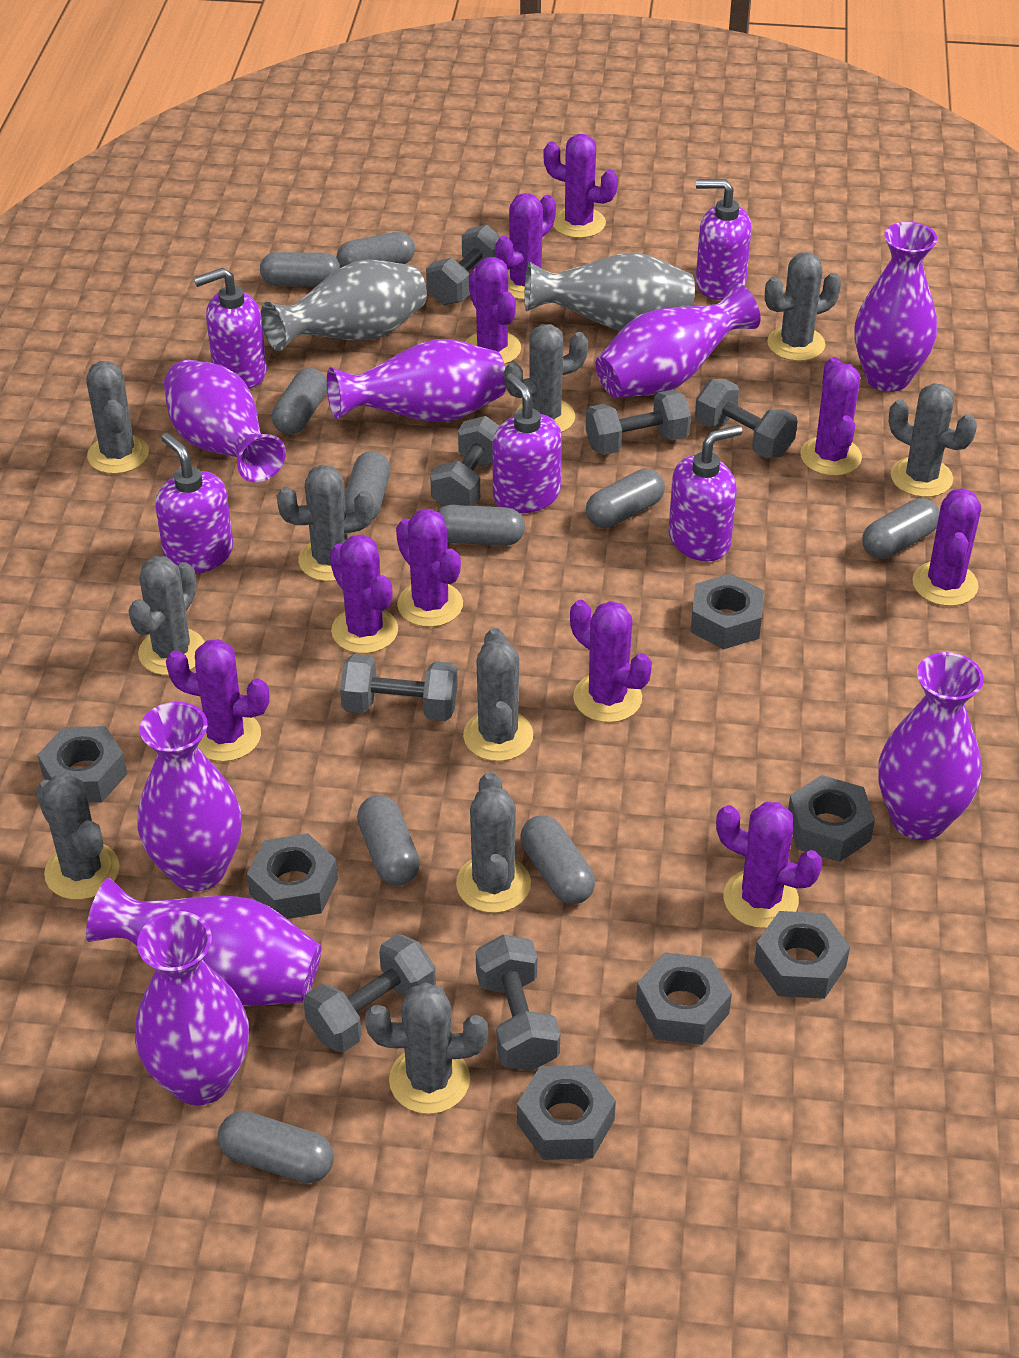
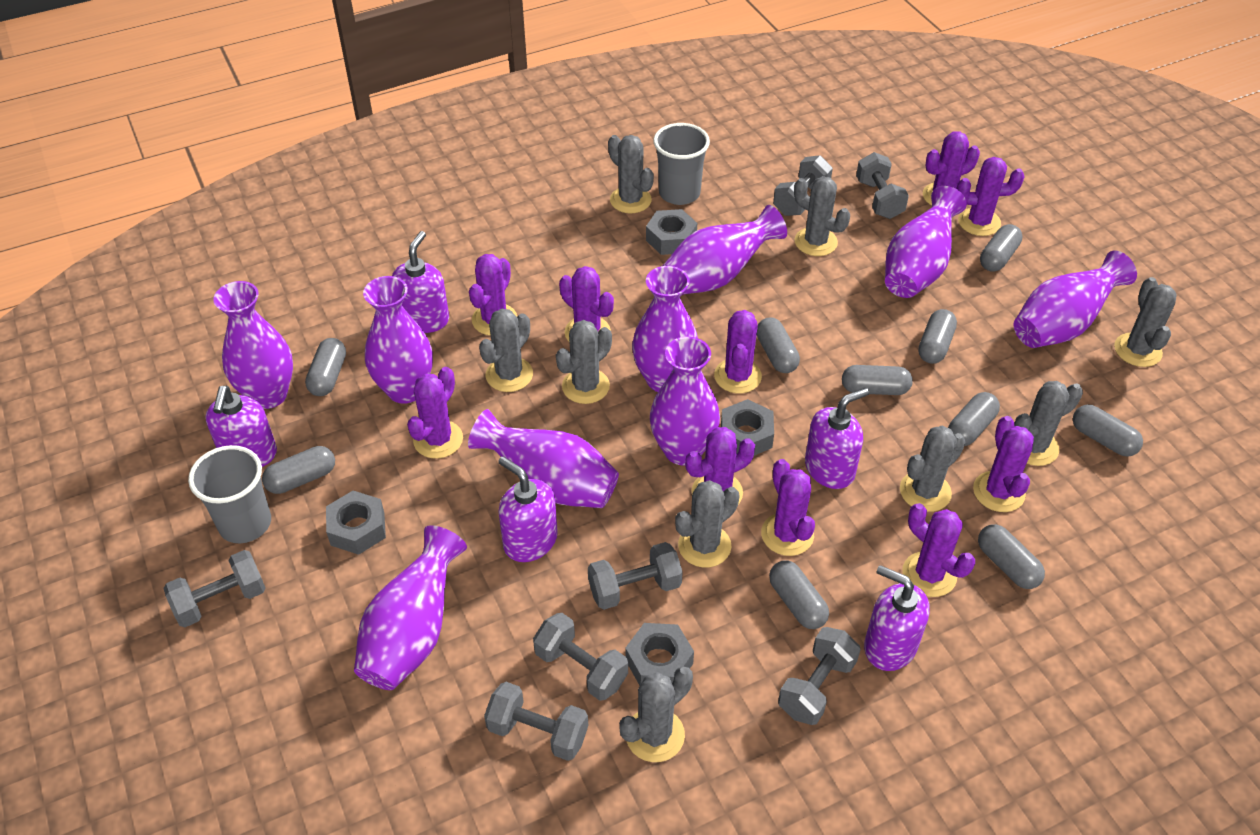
grey cactus: 10 -> 9
grey cup: 0 -> 2
grey nut: 7 -> 4
grey vase: 2 -> 0
purple vase: 8 -> 9

